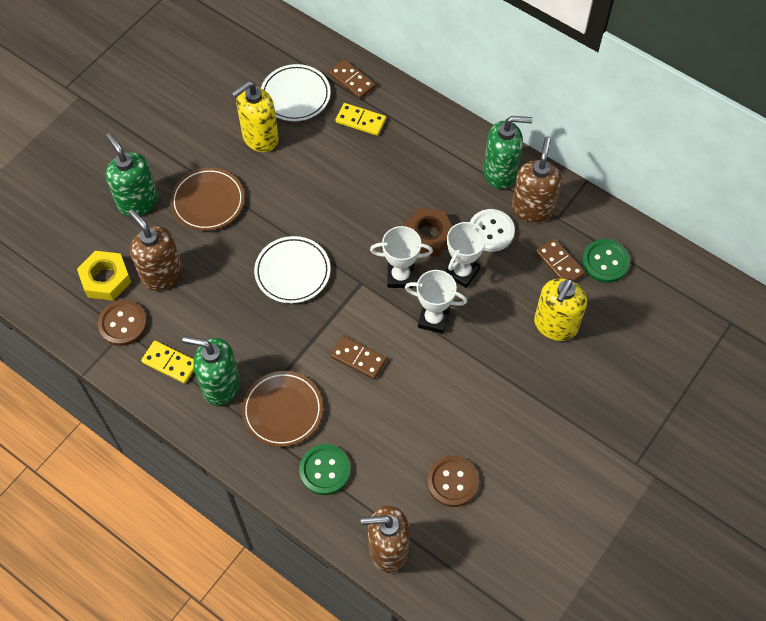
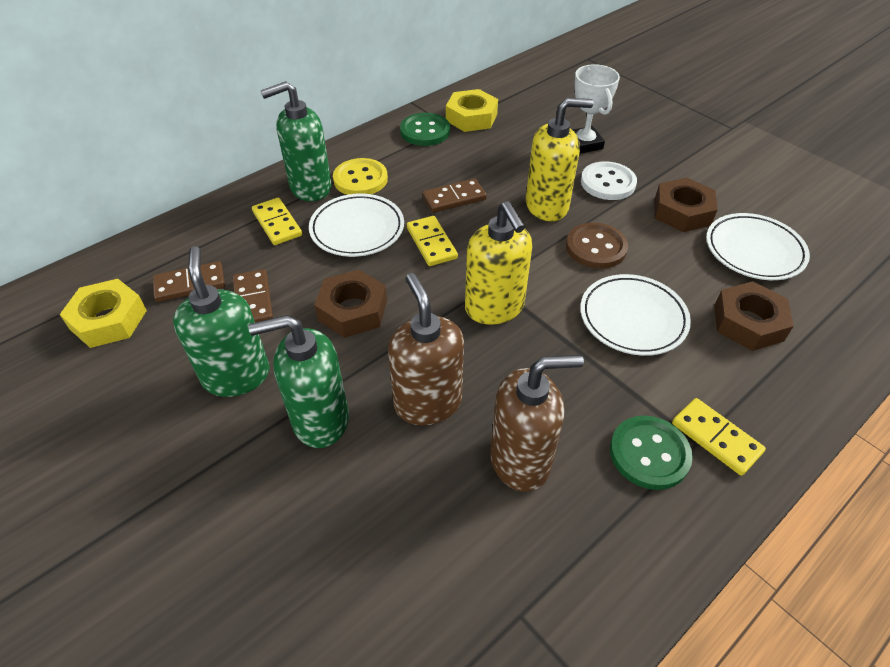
brown button: 2 -> 1
brown nut: 1 -> 3
brown plate: 2 -> 0
brown soap dispenser: 3 -> 2
white plate: 2 -> 3
white trophy: 3 -> 1
yellow button: 0 -> 1
yellow domino: 2 -> 3
yellow nut: 1 -> 2

